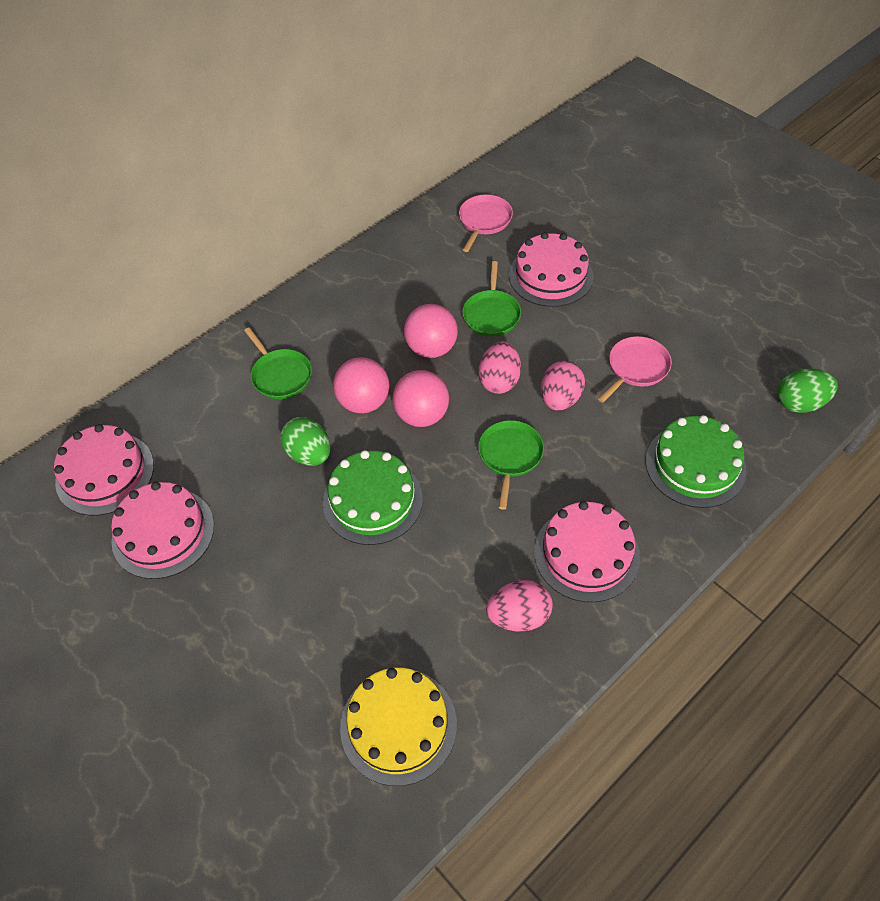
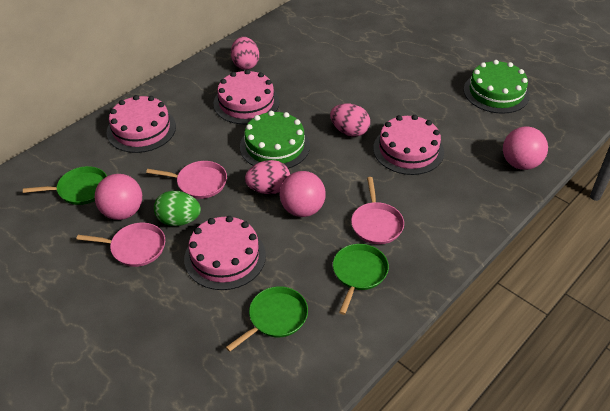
green egg: 2 -> 1
pink pan: 2 -> 3
yellow cake: 1 -> 0

